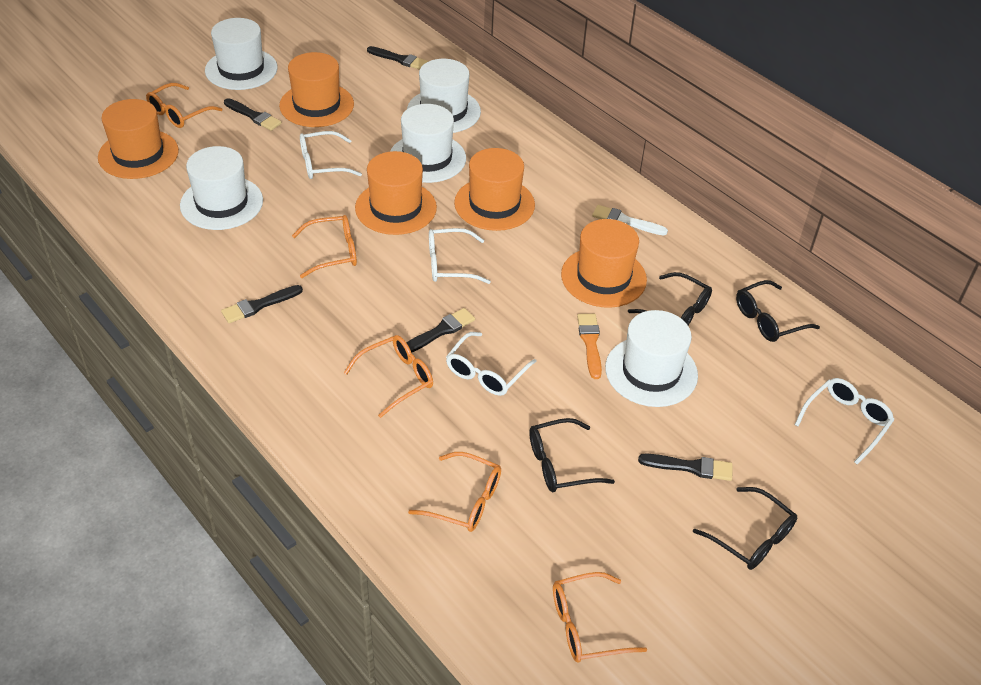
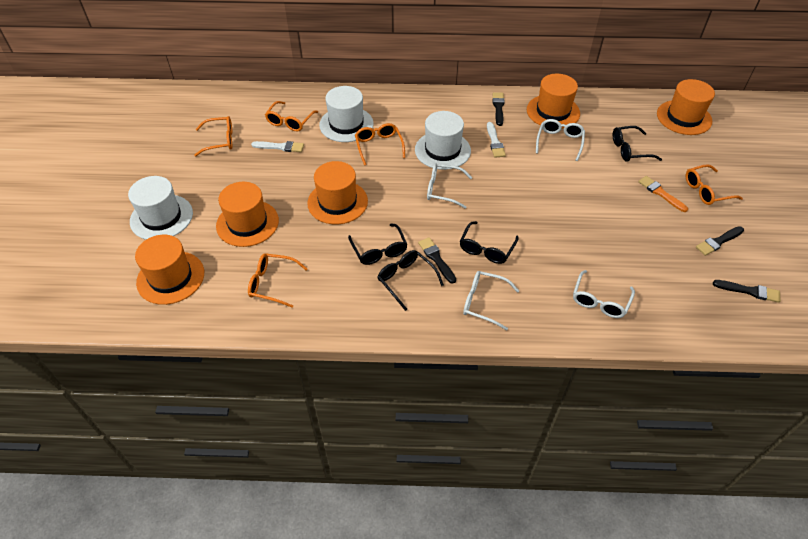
black brush: 5 -> 4
white brush: 1 -> 2
white hat: 5 -> 3

